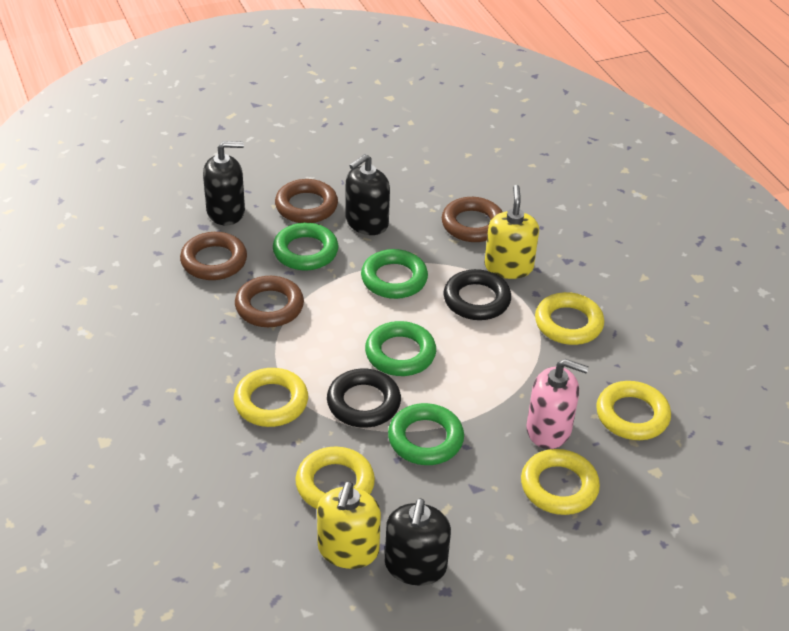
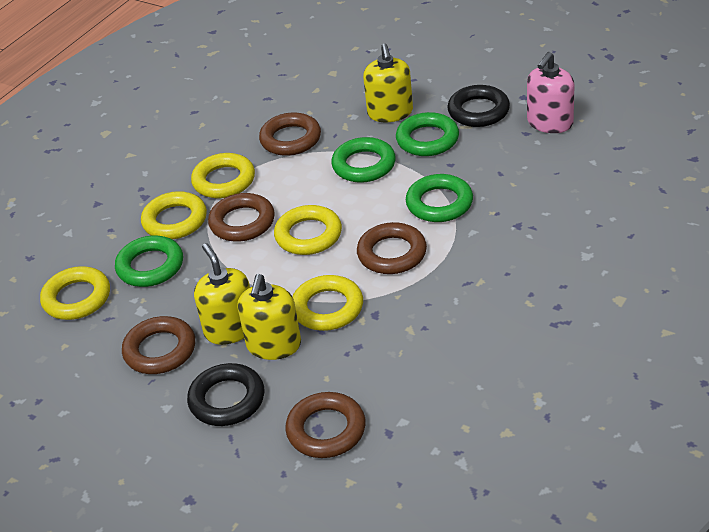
black soap dispenser: 3 -> 0
brown ring: 4 -> 5
yellow soap dispenser: 2 -> 3

